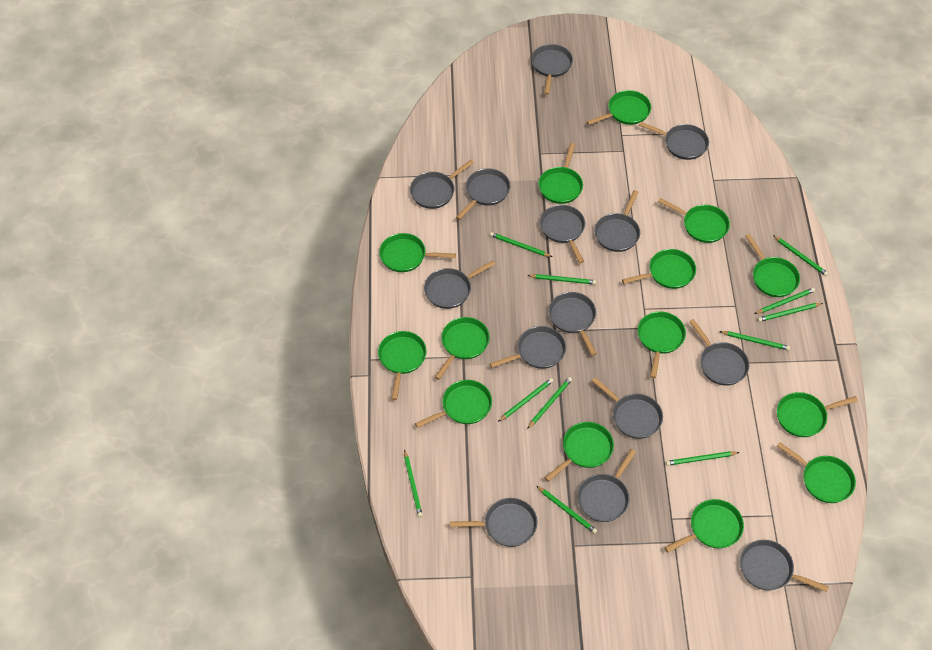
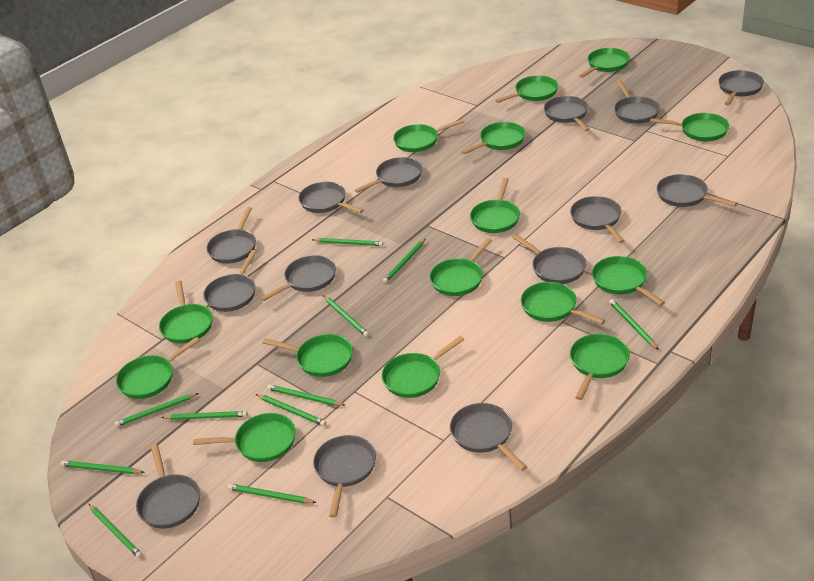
green pan: 14 -> 15

